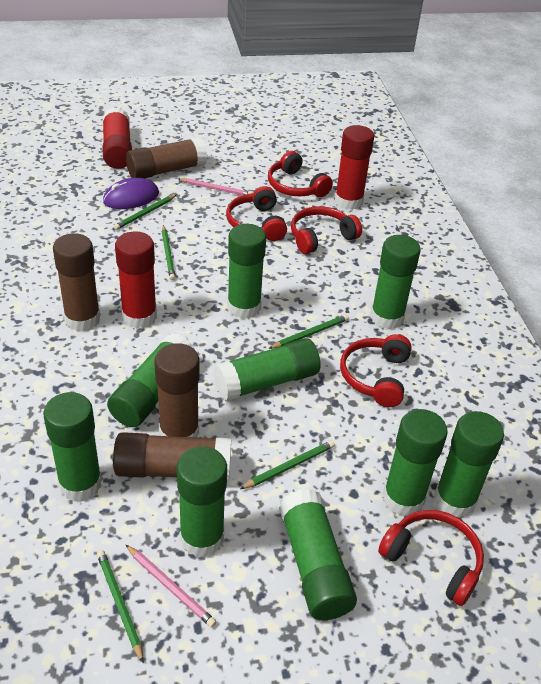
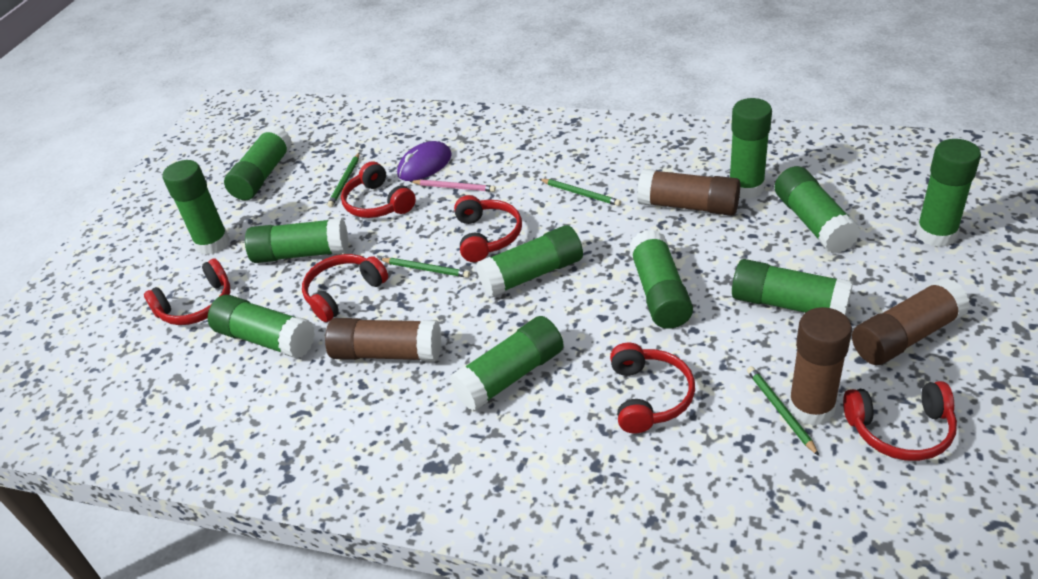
green glue stick: 9 -> 11
green pencil: 5 -> 4
pink pencil: 2 -> 1
red glue stick: 3 -> 0
red headphones: 5 -> 6

